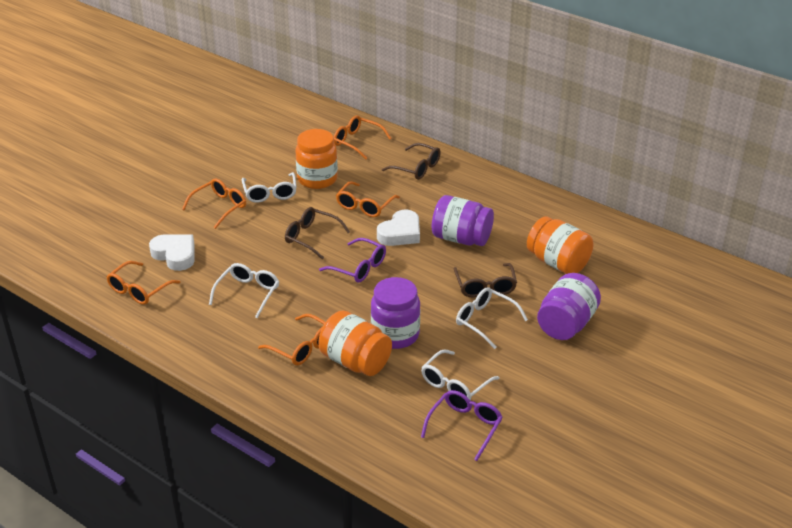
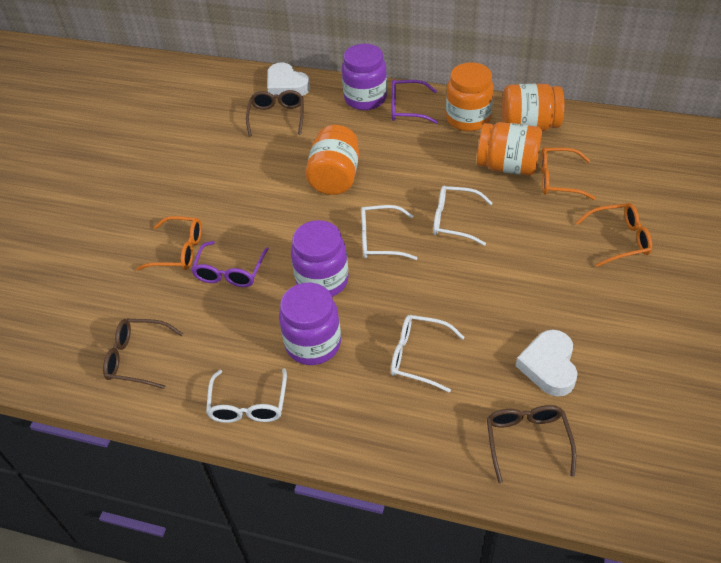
orange glasses: 5 -> 3
orange jar: 3 -> 4

